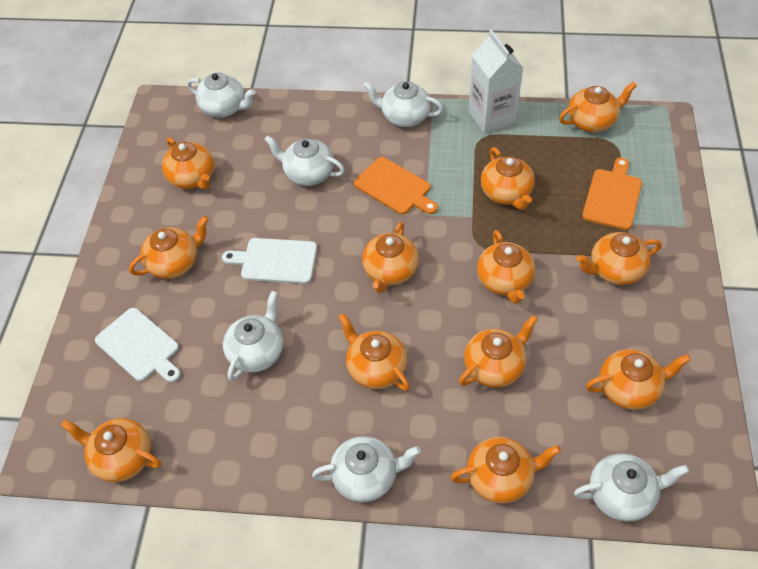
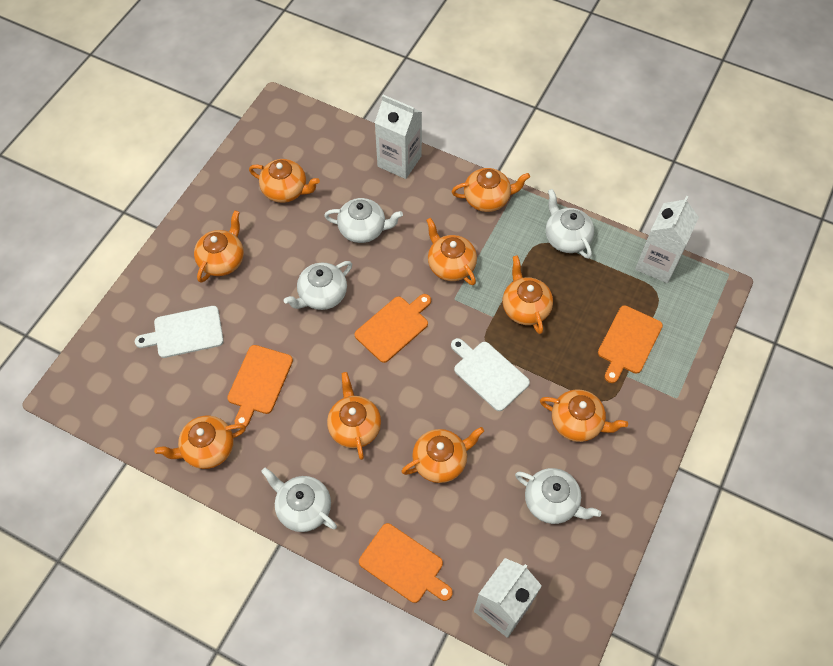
orange cutting board: 2 -> 4
orange teapot: 12 -> 9
white carton: 1 -> 3
white teapot: 6 -> 5

